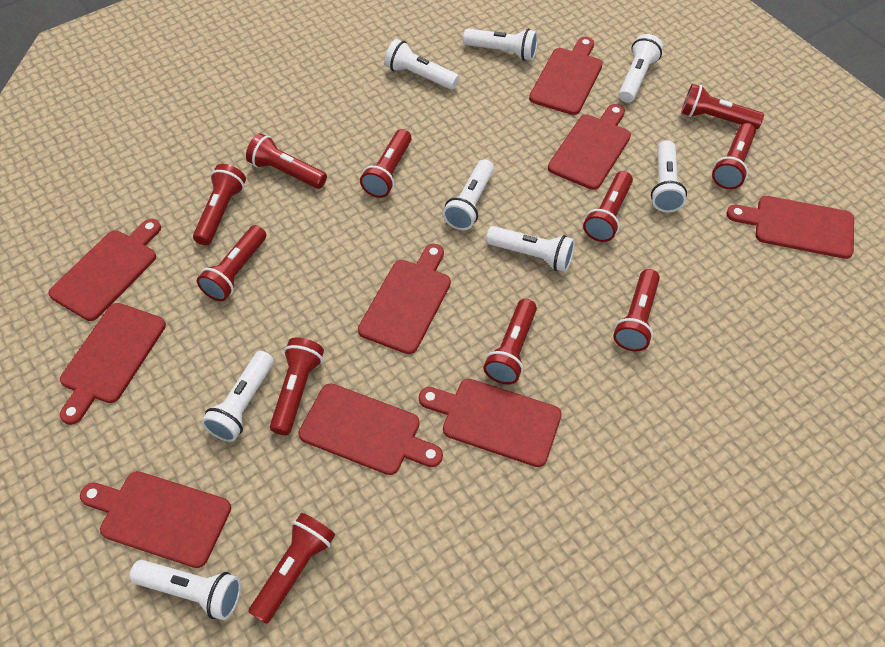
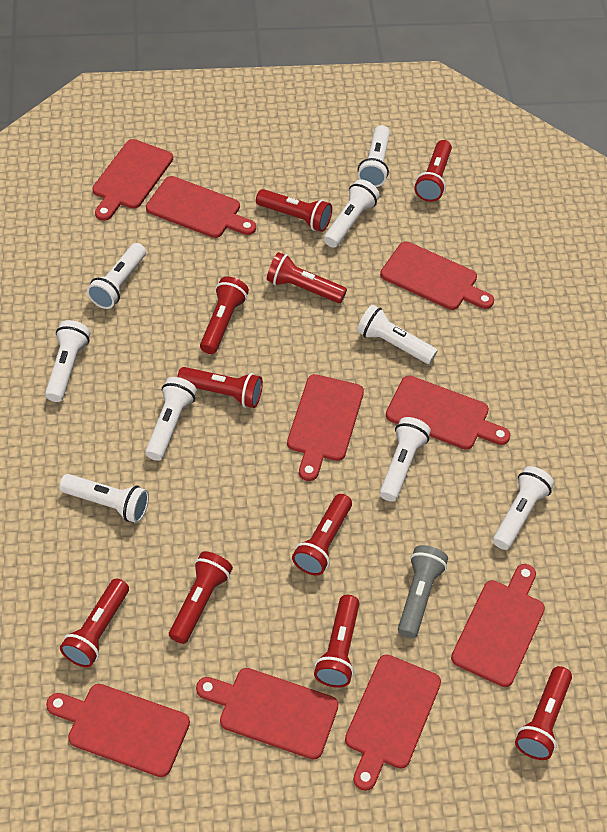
grey flashlight: 0 -> 1
red flashlight: 11 -> 10
white flashlight: 8 -> 9

